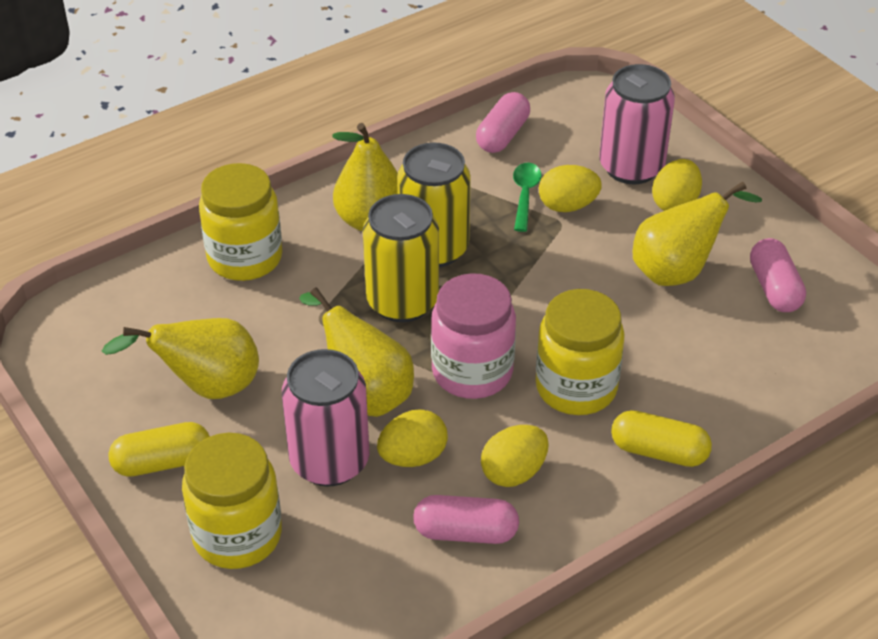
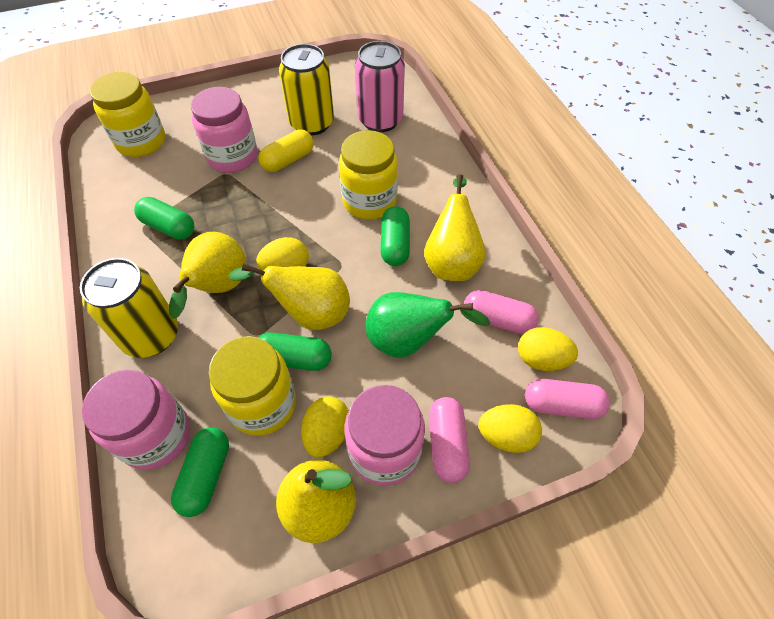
green capsule: 0 -> 4
green pear: 0 -> 1
green spoon: 1 -> 0
pink can: 2 -> 1
pink jar: 1 -> 3
yellow capsule: 2 -> 1

